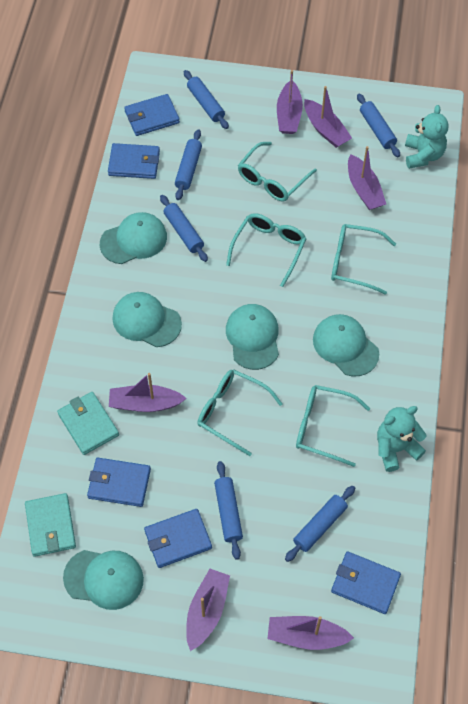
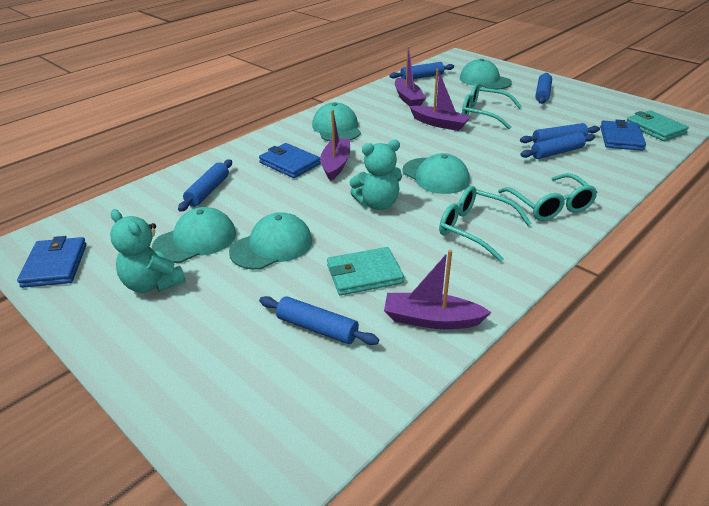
blue wallet: 5 -> 3
purple boat: 6 -> 4
turquoise glasses: 5 -> 3

